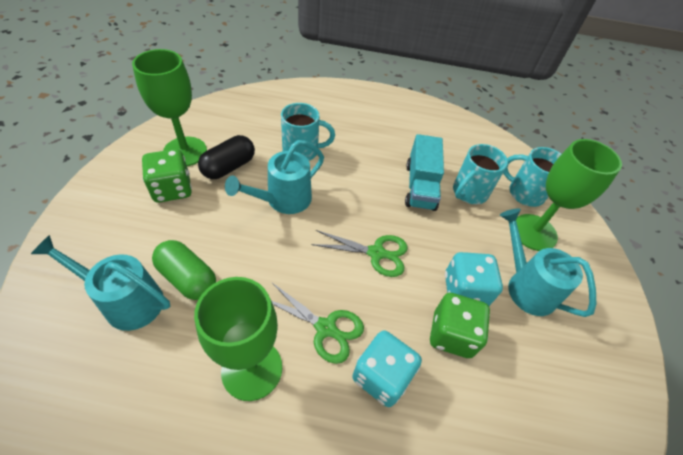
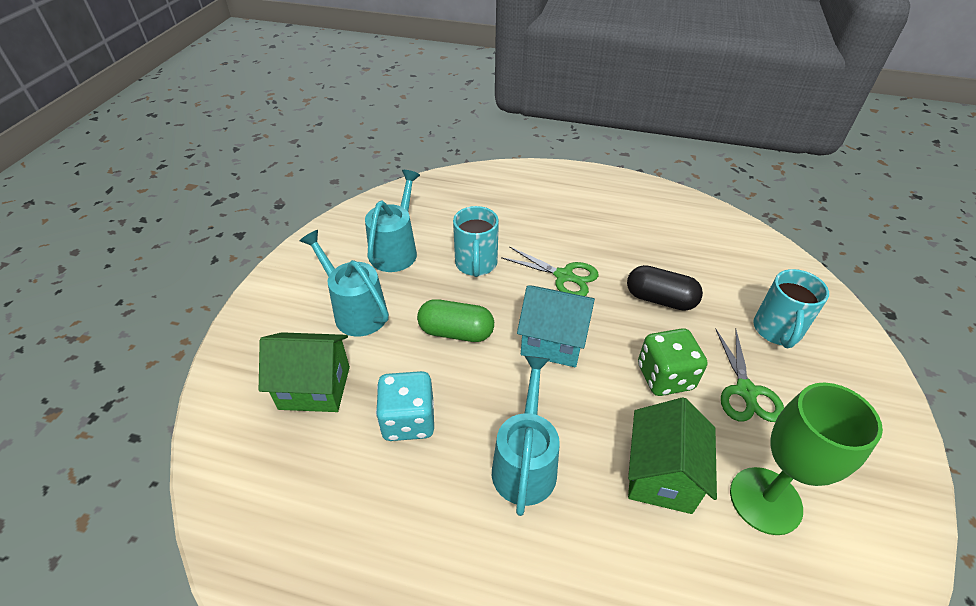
green dice: 2 -> 1
green goblet: 3 -> 1
green house: 0 -> 2
turquoise dice: 2 -> 1
turquoise house: 0 -> 1
turquoise mug: 3 -> 2
turquoise truck: 1 -> 0

